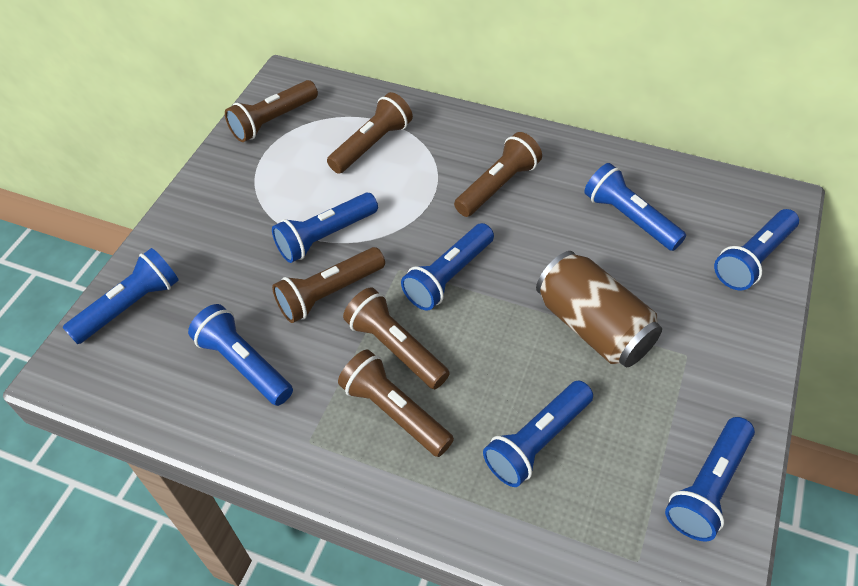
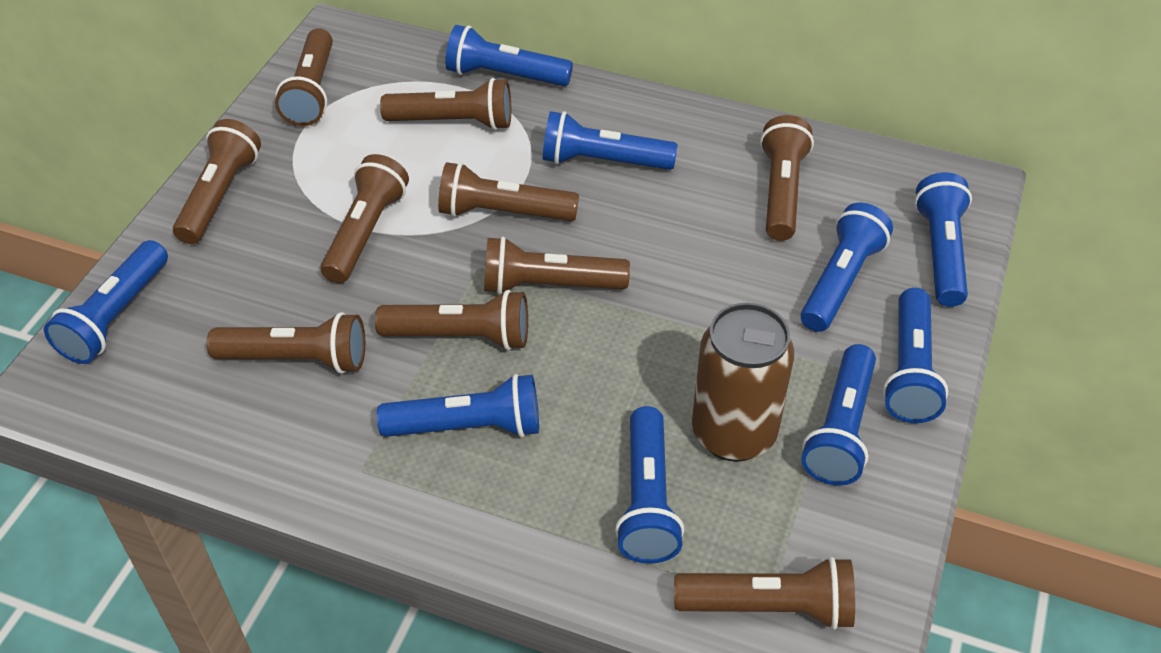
blue flashlight: 8 -> 9
brown flashlight: 6 -> 10

